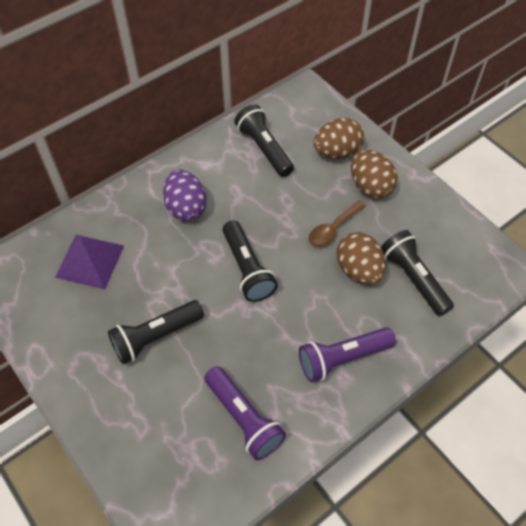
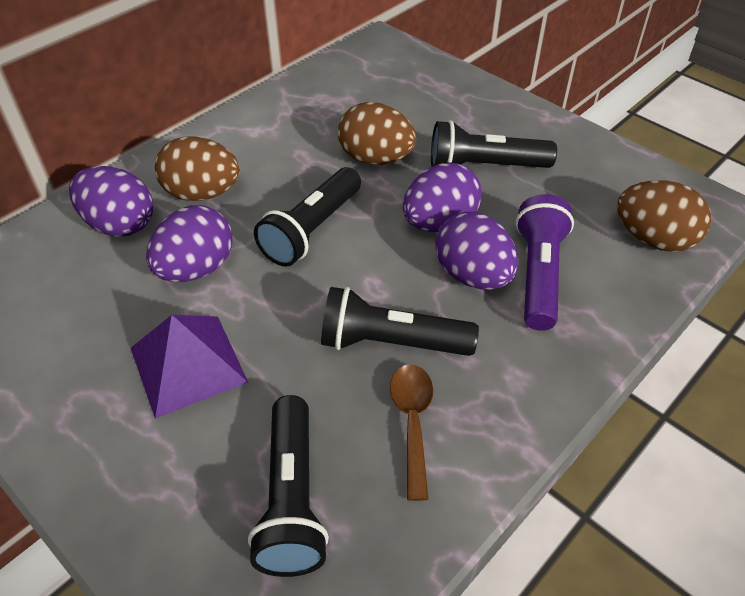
purple egg: 1 -> 4
purple flashlight: 2 -> 1

